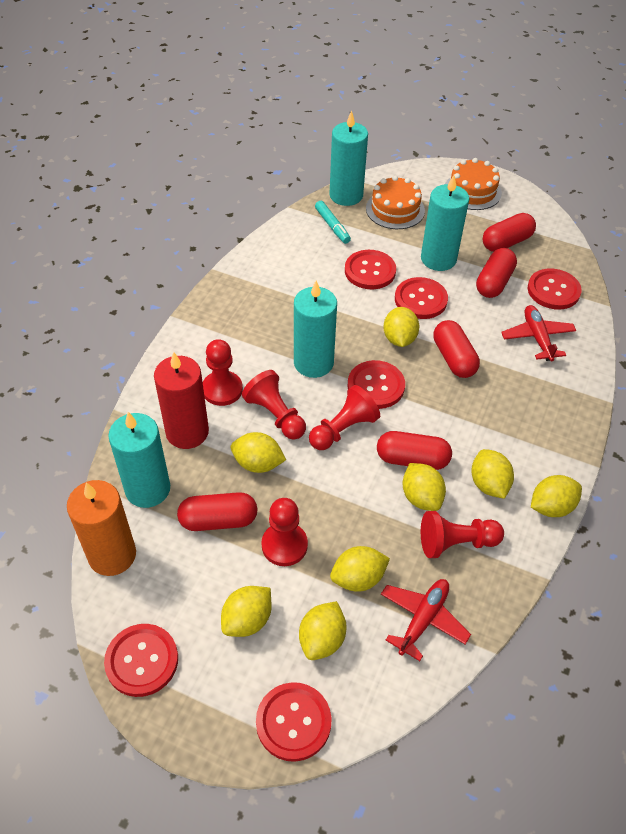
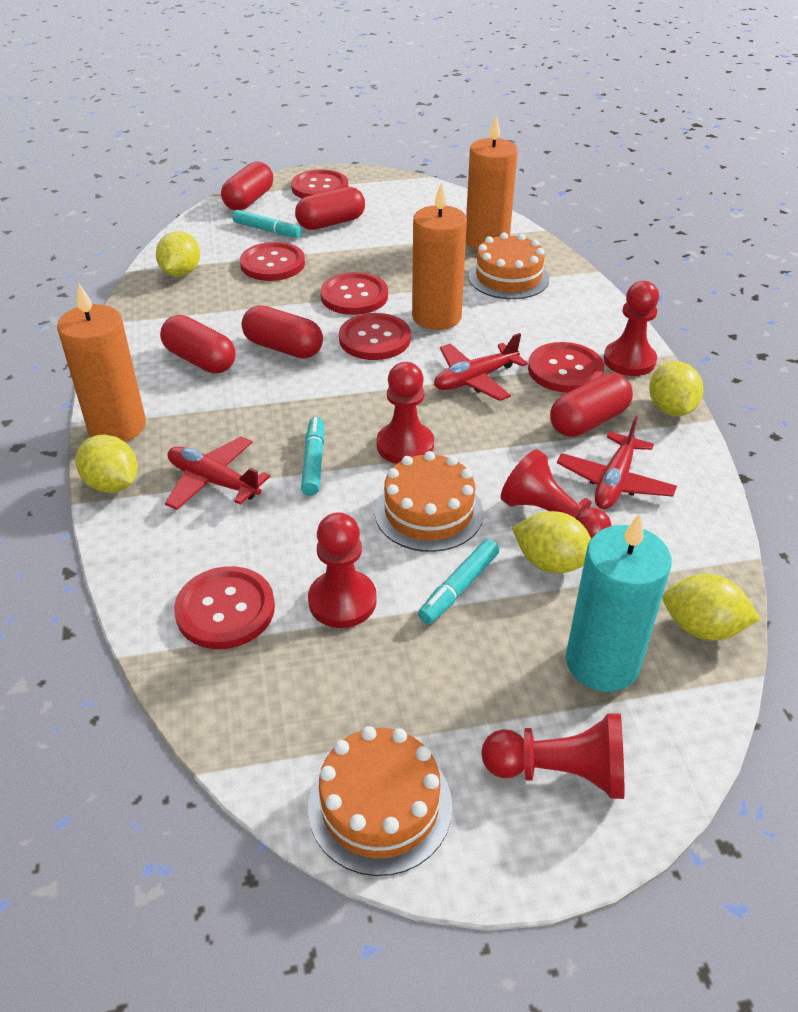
orange cake: 2 -> 3
orange candle: 1 -> 3
red candle: 1 -> 0
red plane: 2 -> 3
turquoise candle: 4 -> 1
turquoise marker: 1 -> 3
yellow lemon: 8 -> 5

